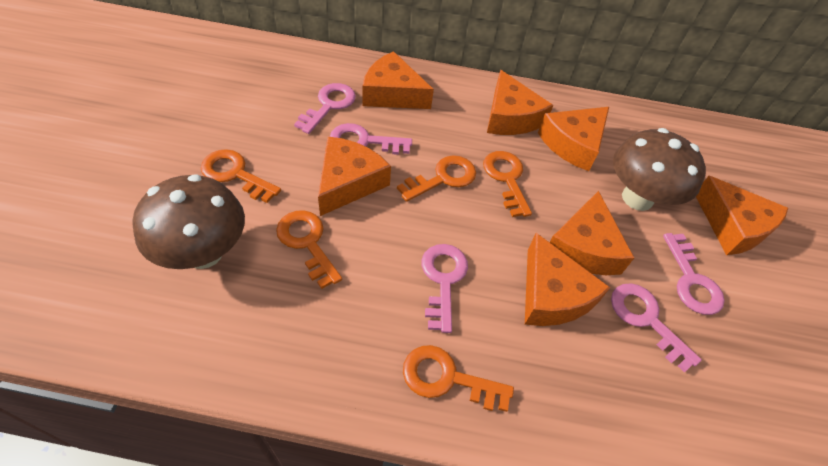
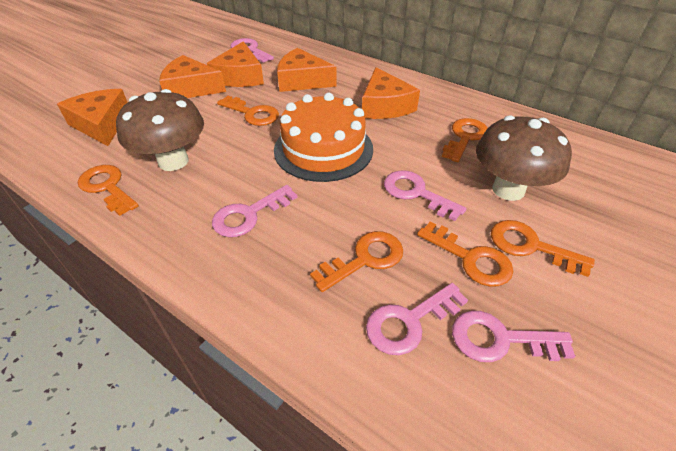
orange cake: 0 -> 1
orange cheese: 7 -> 5
orange key: 5 -> 6

